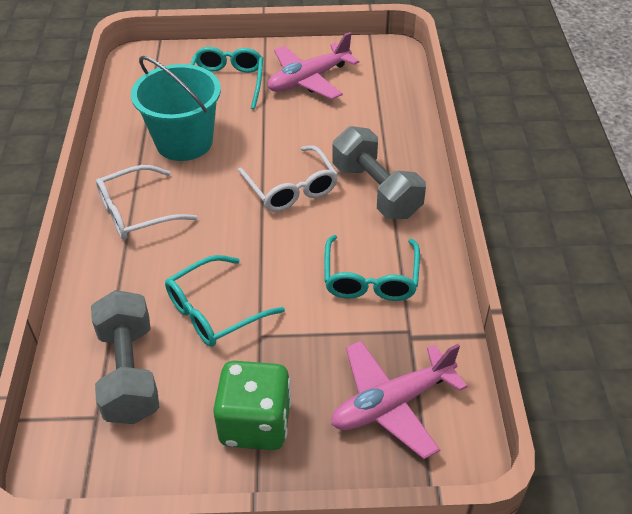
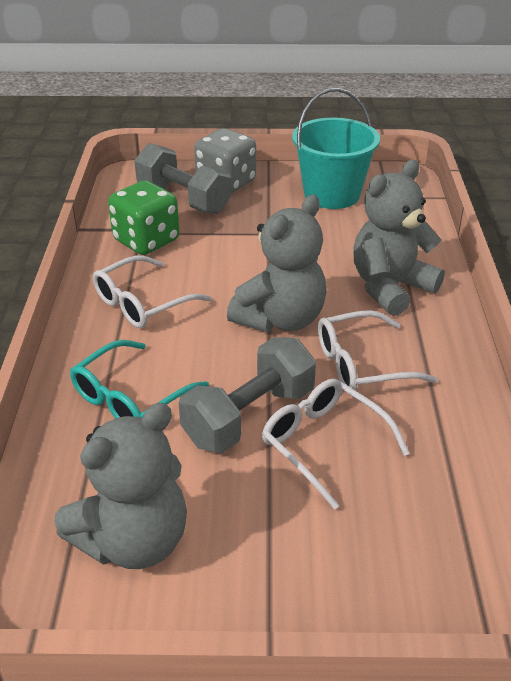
grey dice: 0 -> 1
grey teddy bear: 0 -> 3
pink plane: 2 -> 0
turquoise glasses: 3 -> 1
white glasses: 2 -> 3

